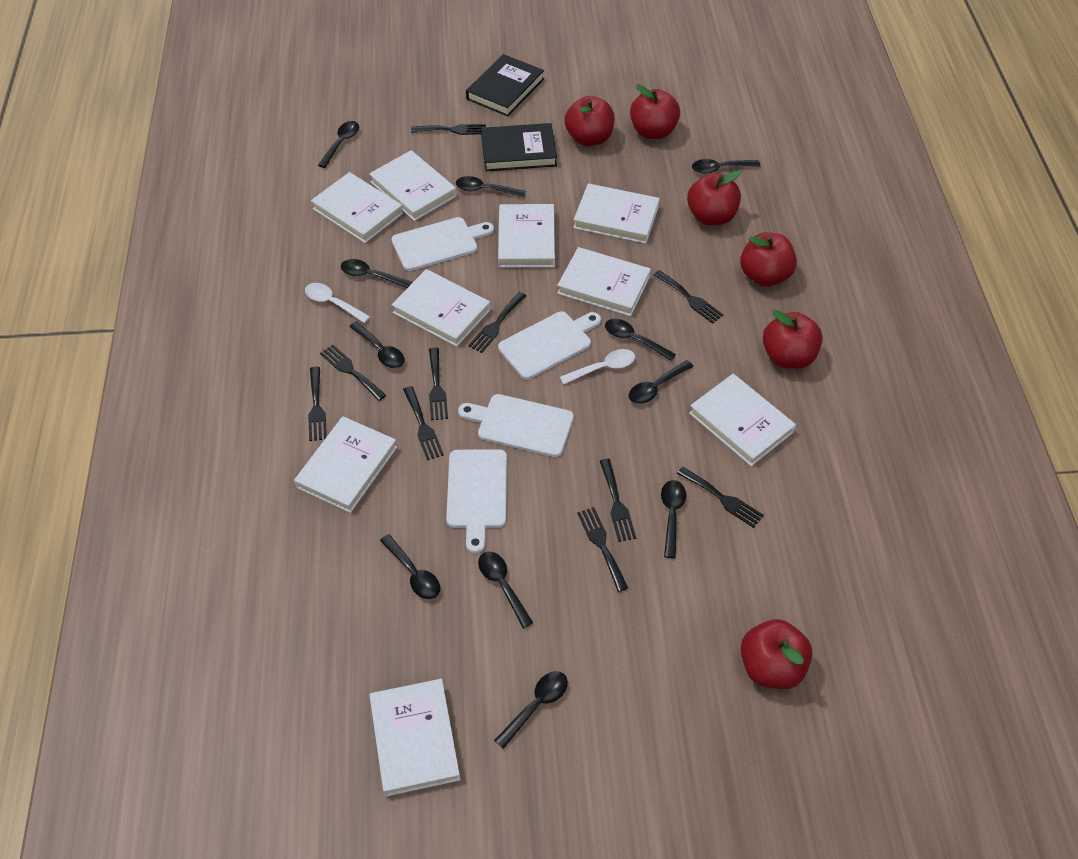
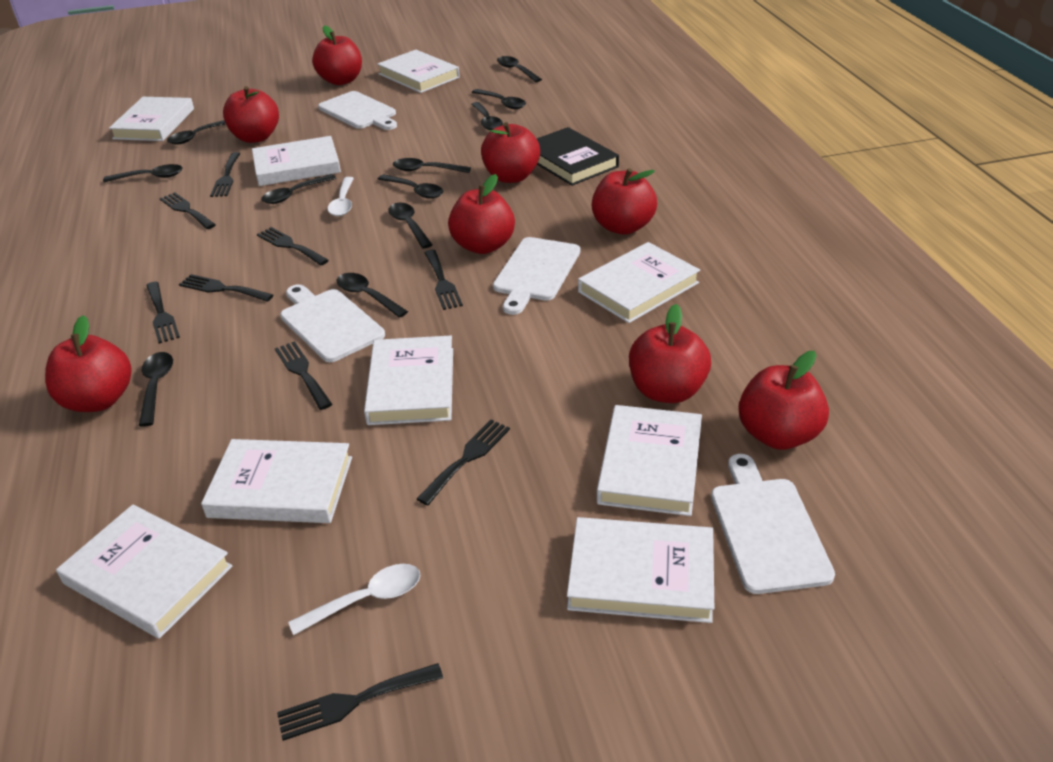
black book: 2 -> 1
black fork: 10 -> 9
red apple: 6 -> 8

